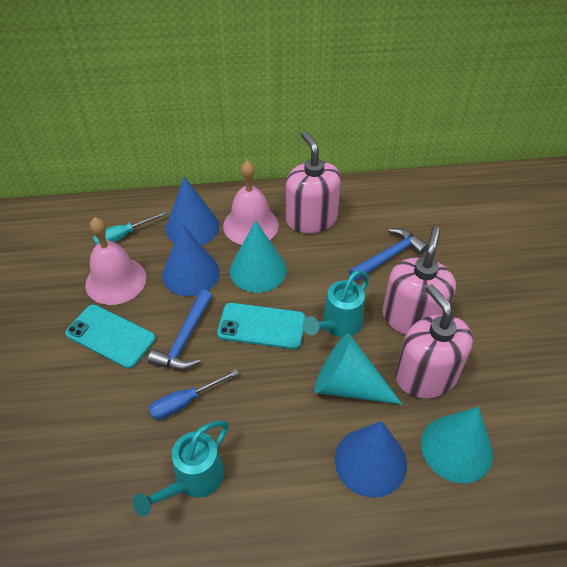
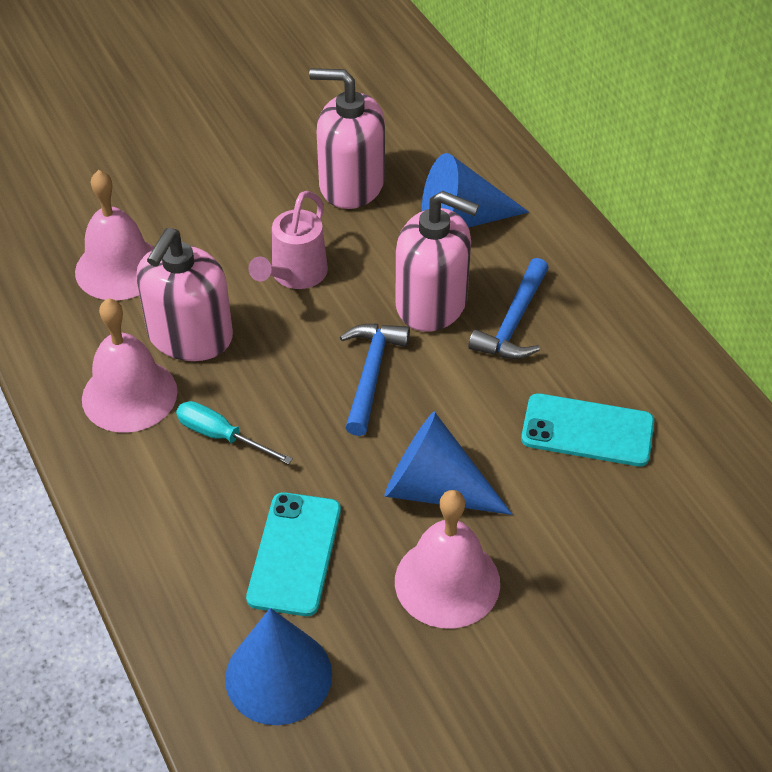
blue screwdriver: 1 -> 0
pink bell: 2 -> 3
pink watering can: 0 -> 1
turquoise cone: 3 -> 0
turquoise watering can: 2 -> 0

